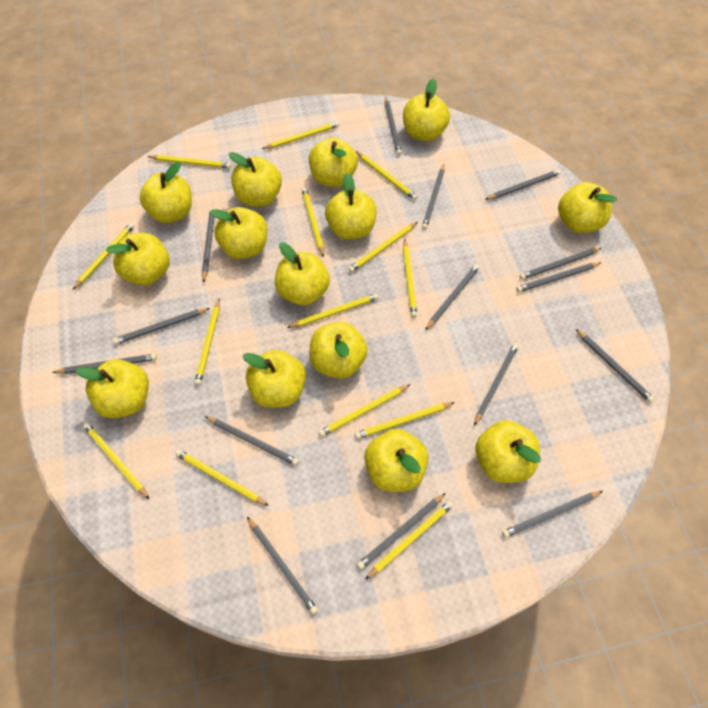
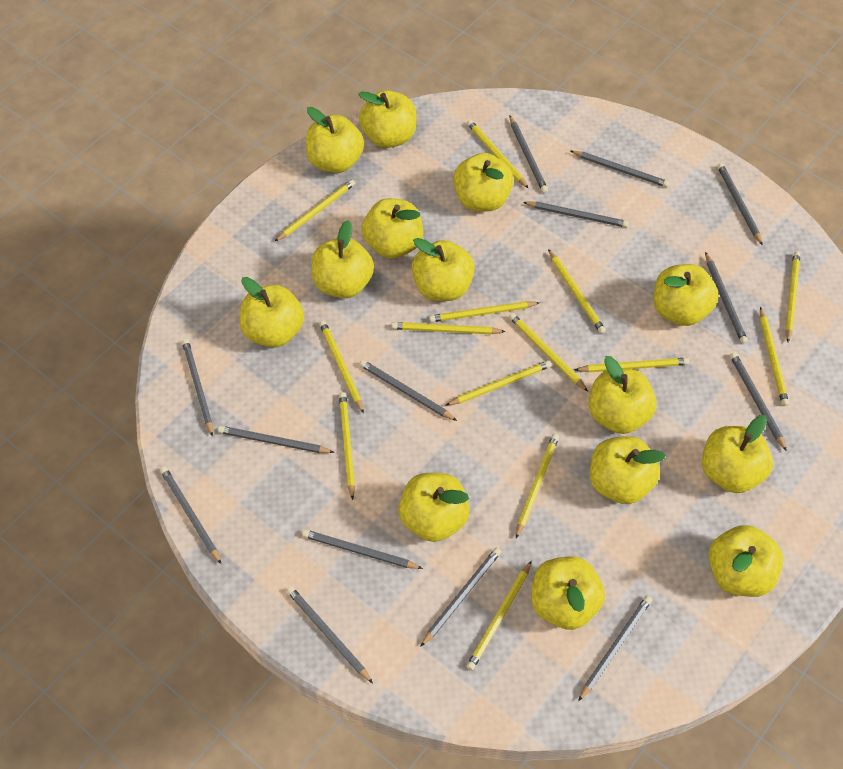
grey pencil: 15 -> 14

